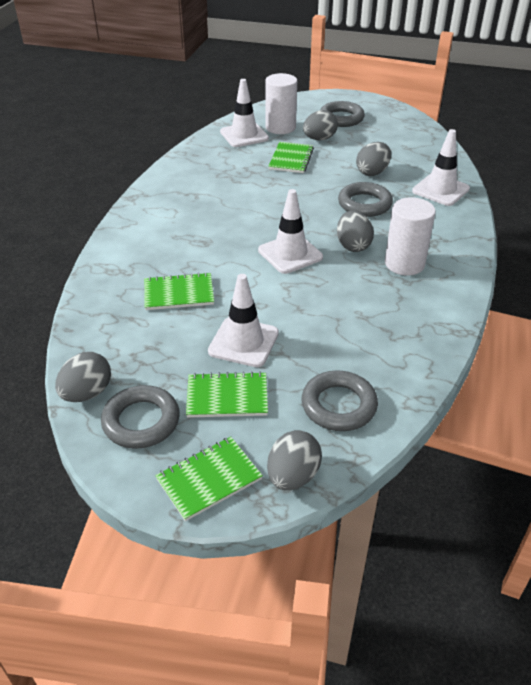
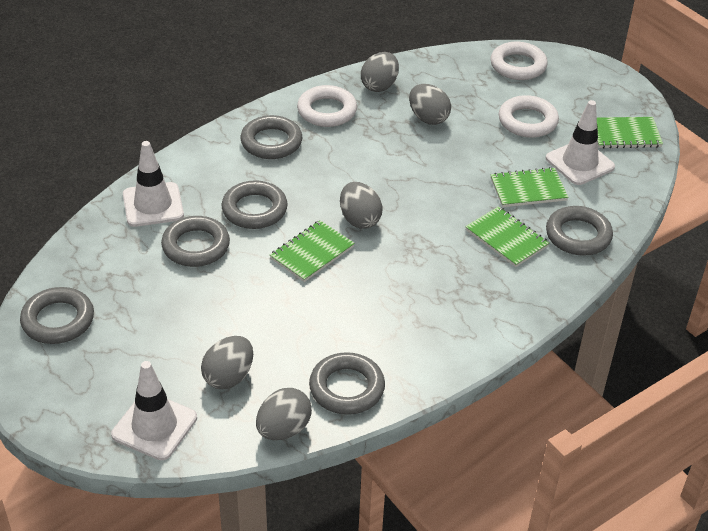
grey ring: 4 -> 6
white cylinder: 2 -> 0
white ring: 0 -> 3
white traffic cone: 4 -> 3

